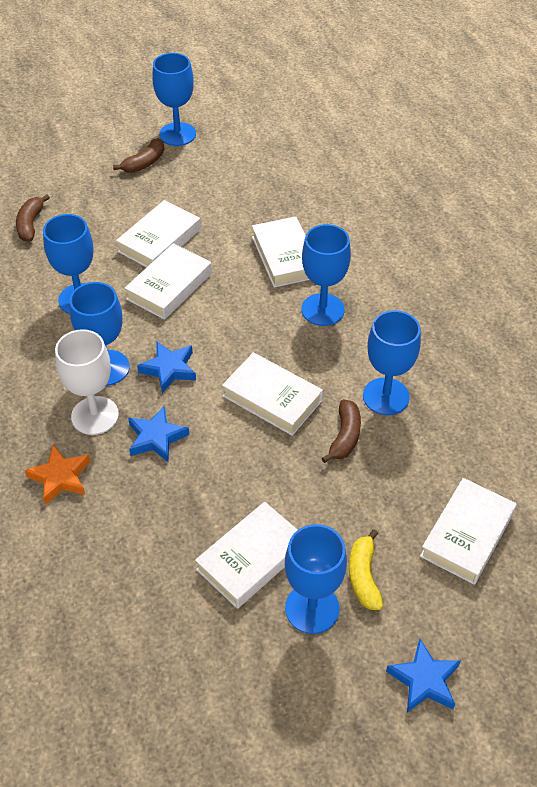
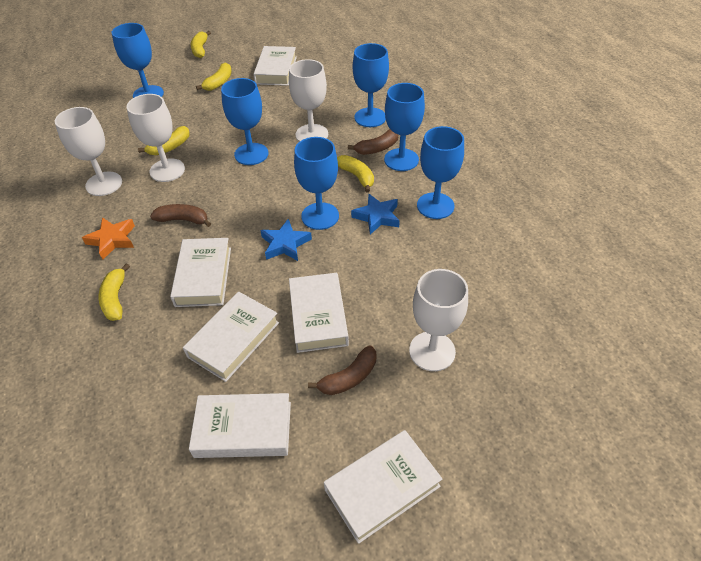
blue star: 3 -> 2
white goblet: 1 -> 4
yellow banana: 1 -> 5

